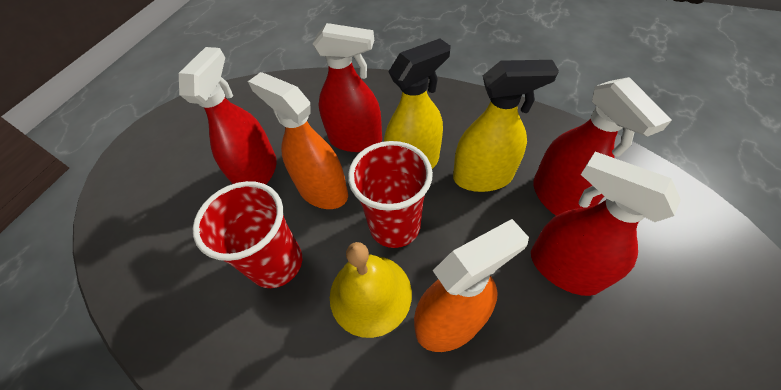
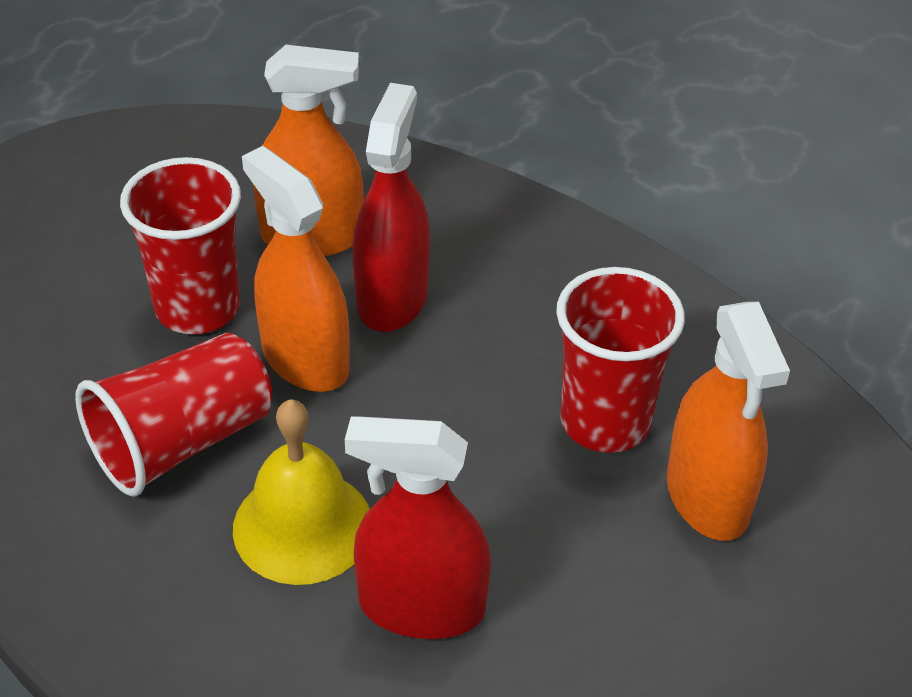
orange spray bottle: 2 -> 3
red cup: 2 -> 3
red spray bottle: 4 -> 2
yellow spray bottle: 2 -> 0

